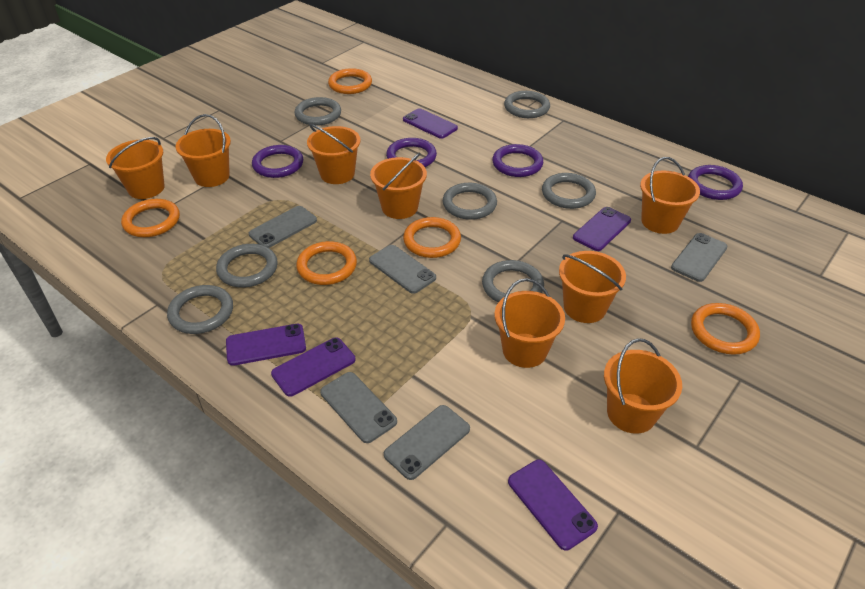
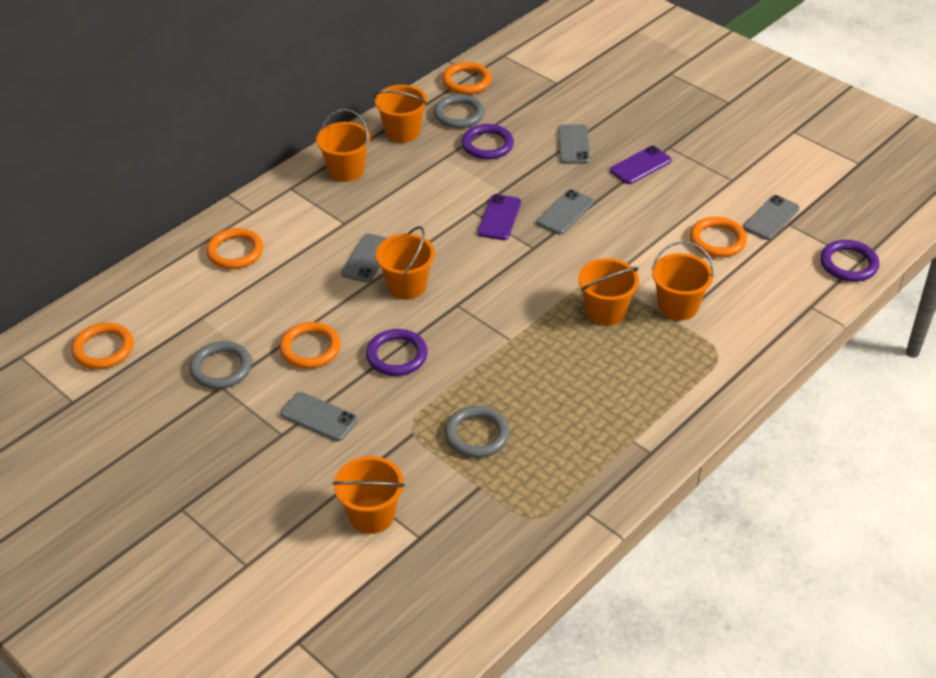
grey ring: 7 -> 3
orange bucket: 8 -> 6
purple phone: 5 -> 2
purple ring: 4 -> 3

